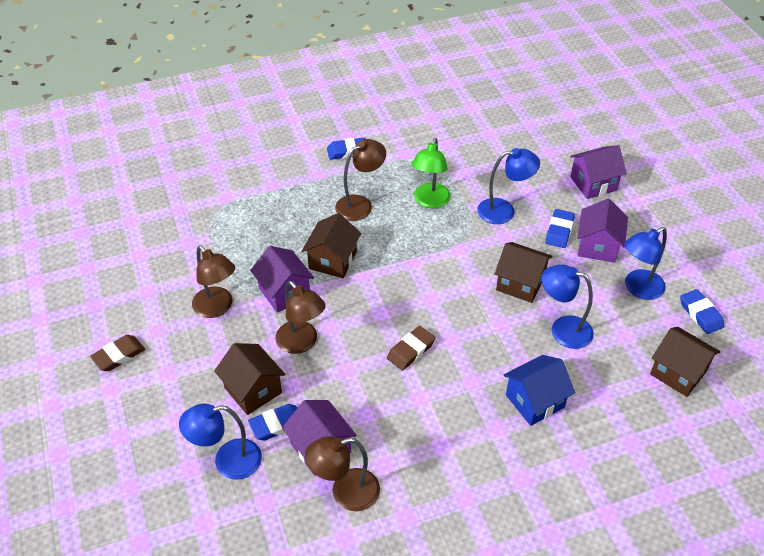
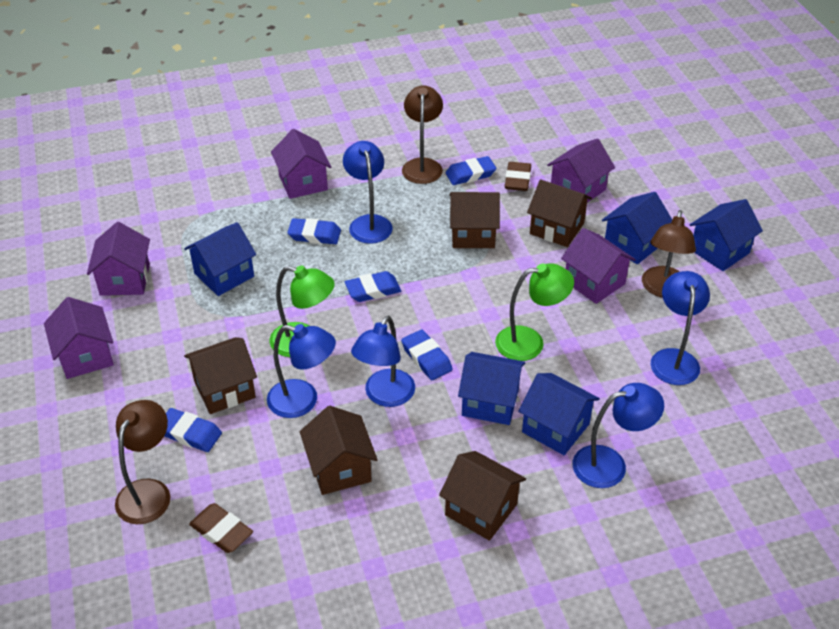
blue eraser: 4 -> 5
blue house: 1 -> 5
blue lamp: 4 -> 5
brown house: 4 -> 5
brown lamp: 4 -> 3
green lamp: 1 -> 2
purple house: 4 -> 5

